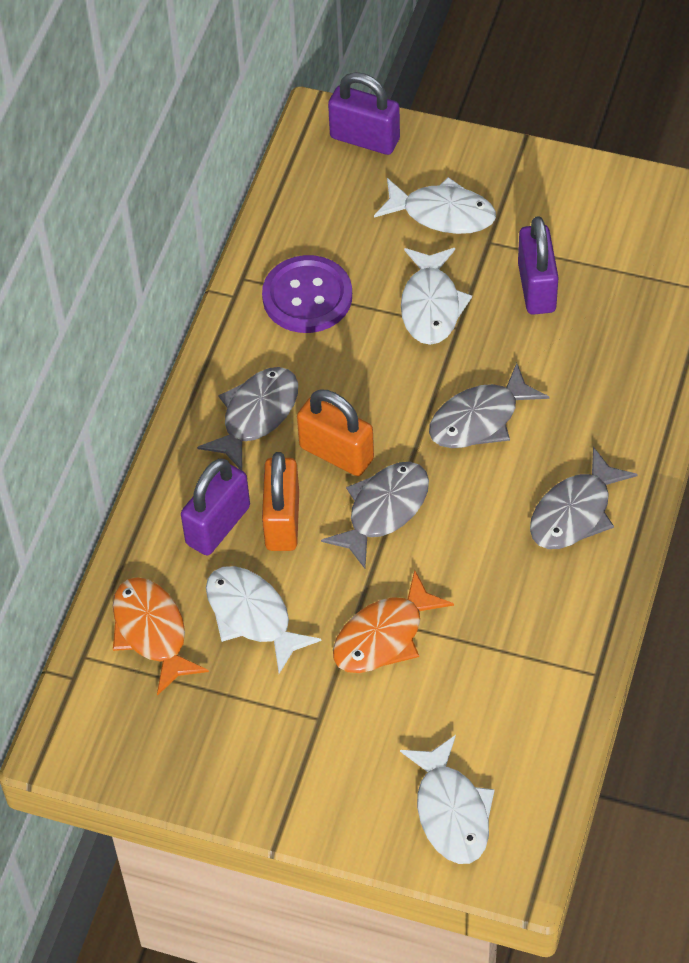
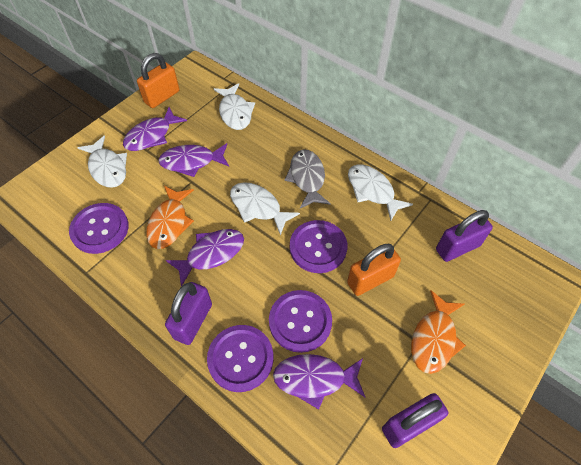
grey fish: 4 -> 1
purple button: 1 -> 4
purple fish: 0 -> 4

